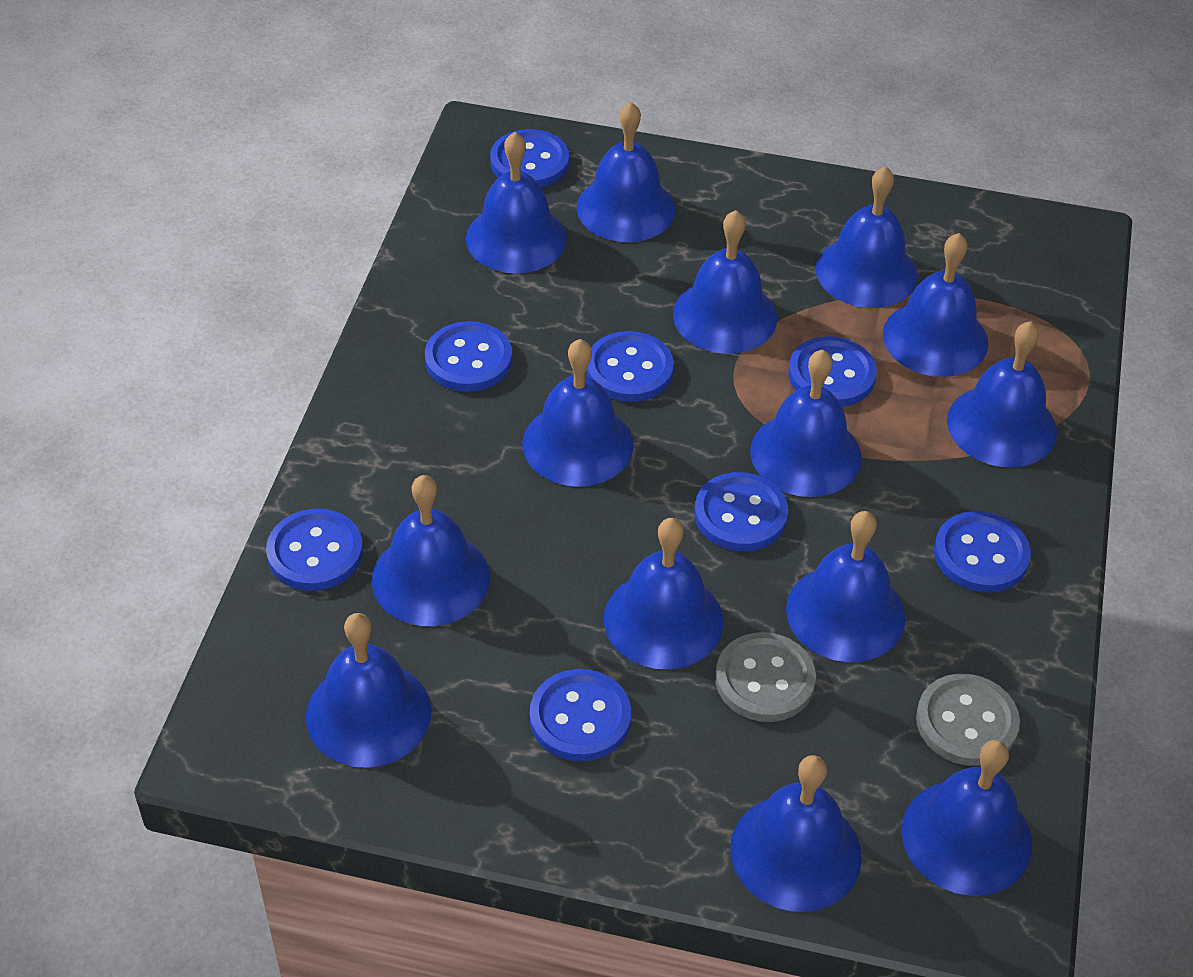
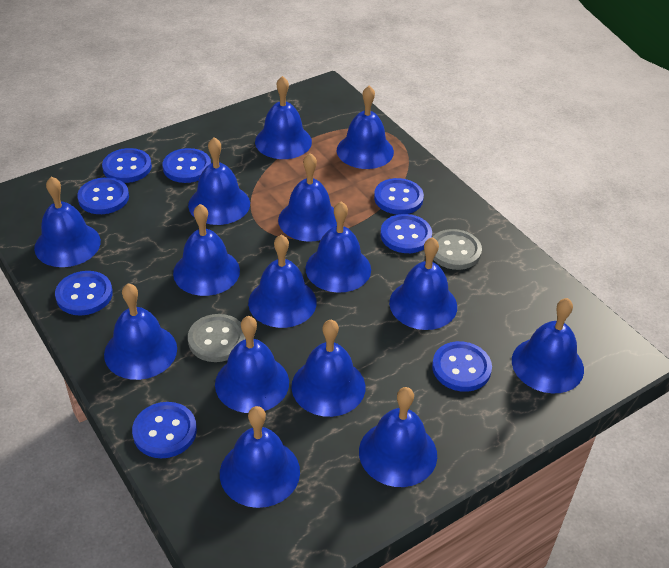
blue bell: 14 -> 15

